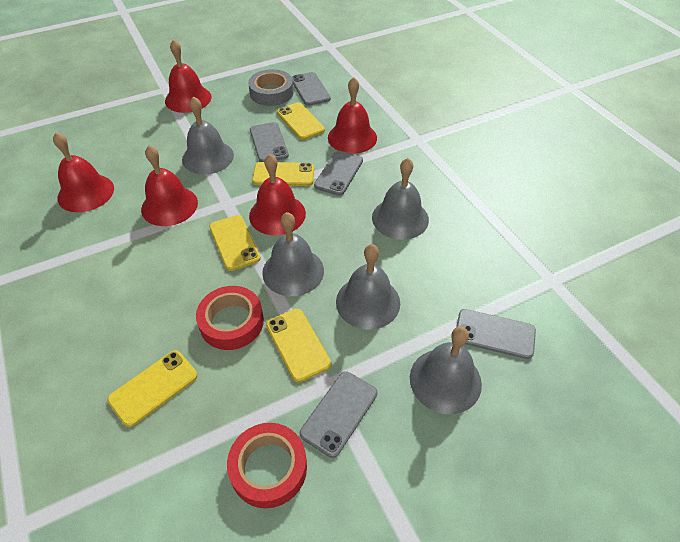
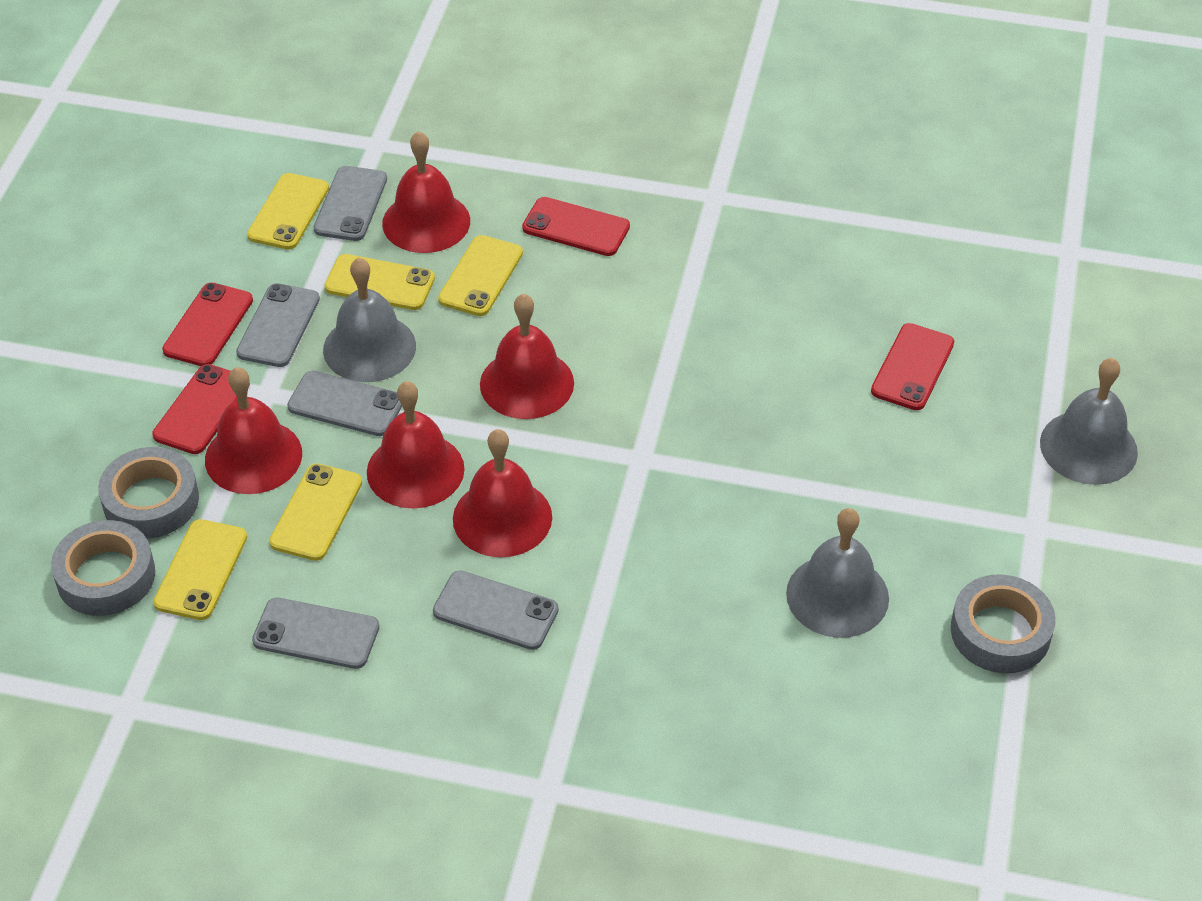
grey bell: 5 -> 3
grey tape: 1 -> 3
red phone: 0 -> 4
red tape: 2 -> 0

